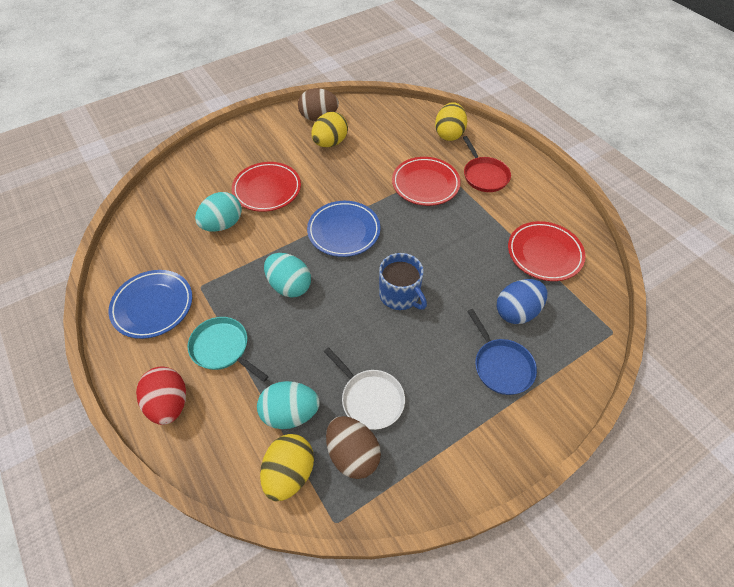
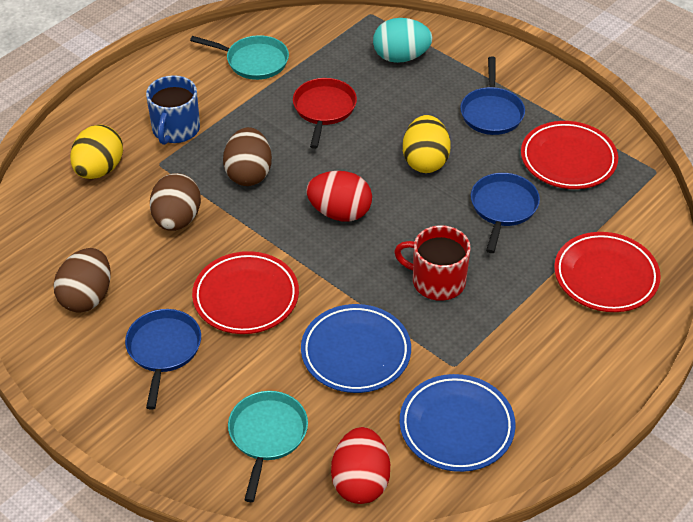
blue egg: 1 -> 0
blue pan: 1 -> 3
brown egg: 2 -> 3
red egg: 1 -> 2
red mug: 0 -> 1
turquoise egg: 3 -> 1
turquoise pan: 1 -> 2
white pan: 1 -> 0
yellow egg: 3 -> 2

